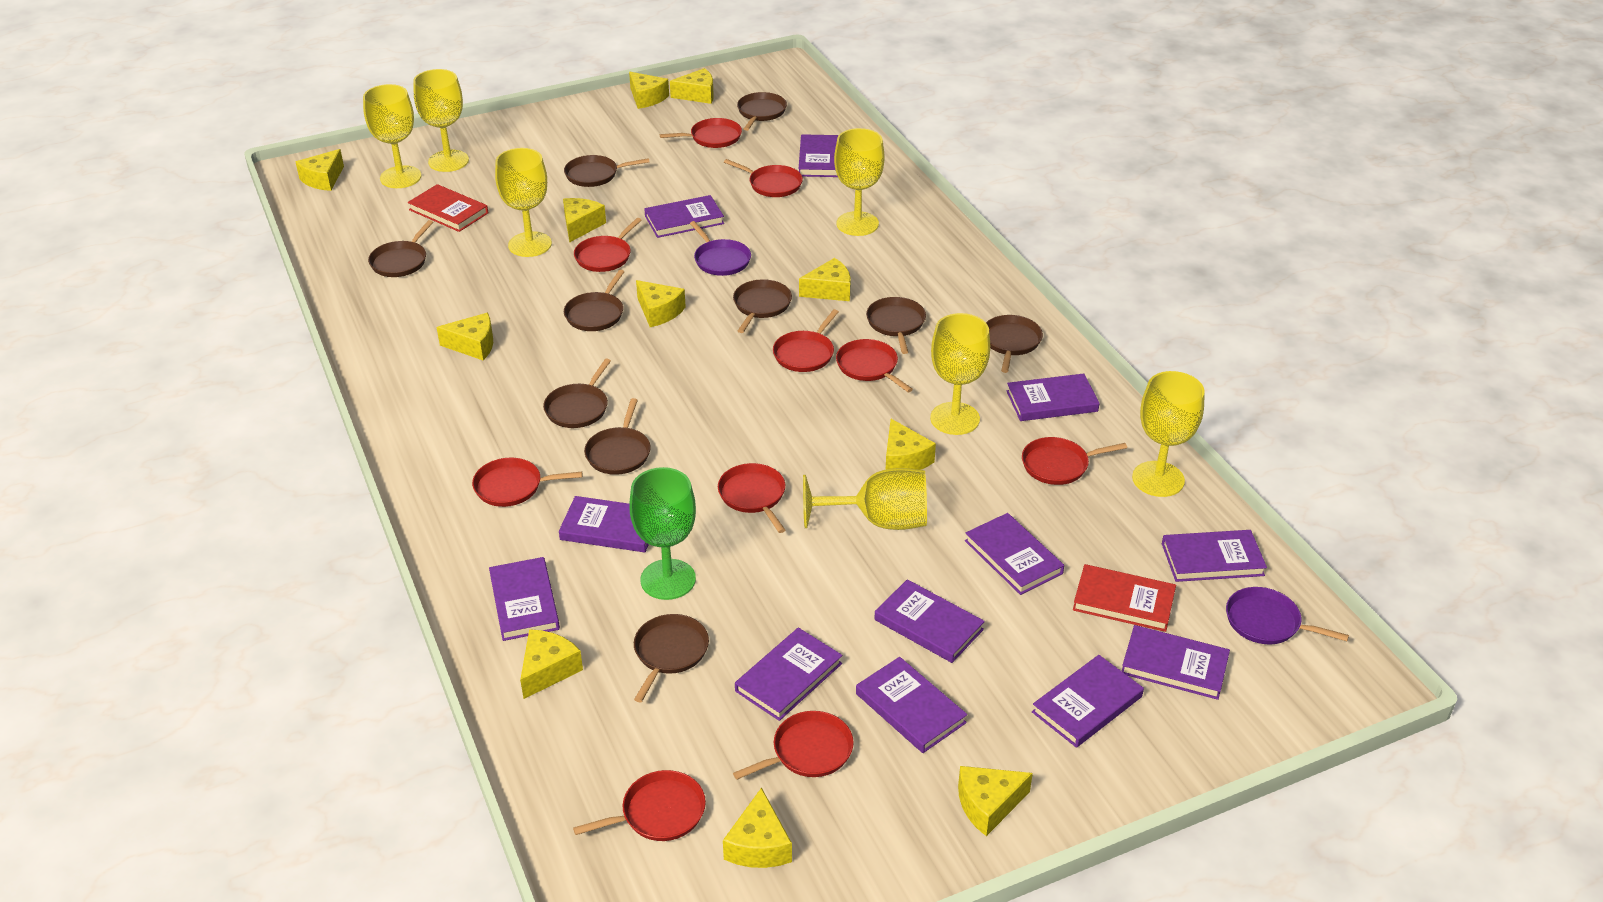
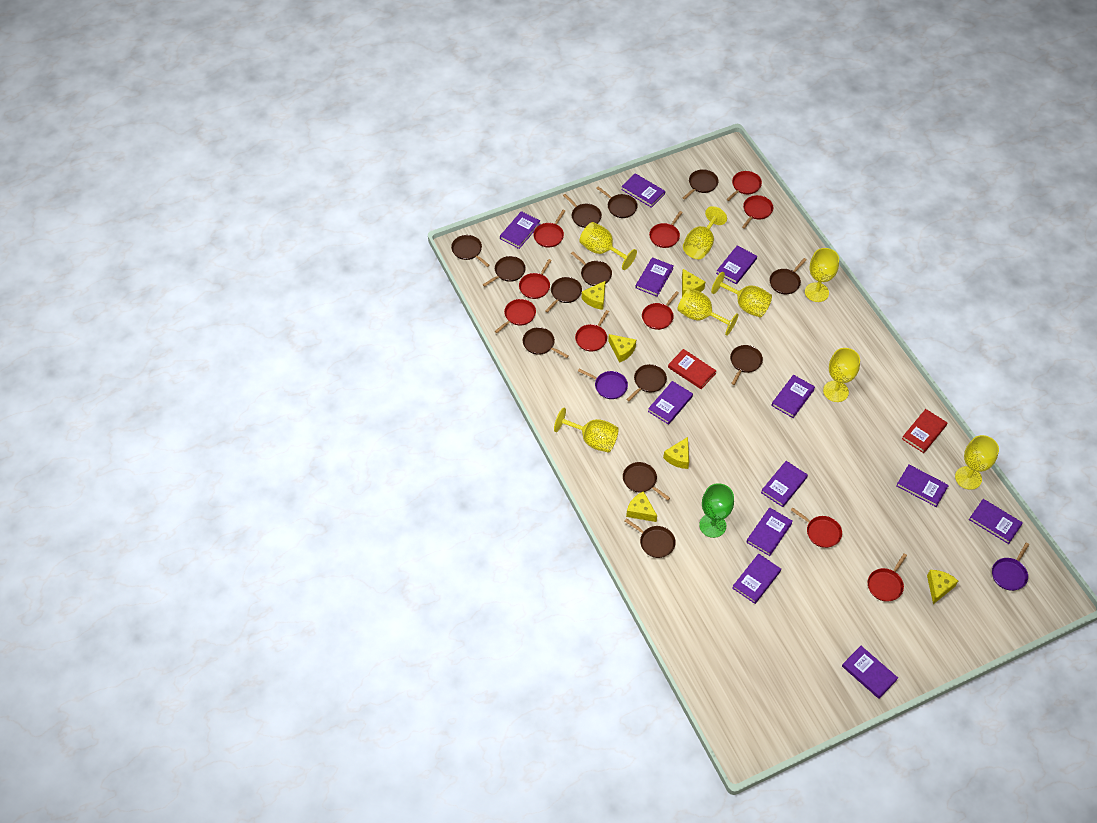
brown pan: 10 -> 13
yellow cheese: 11 -> 6
yellow goblet: 7 -> 8

